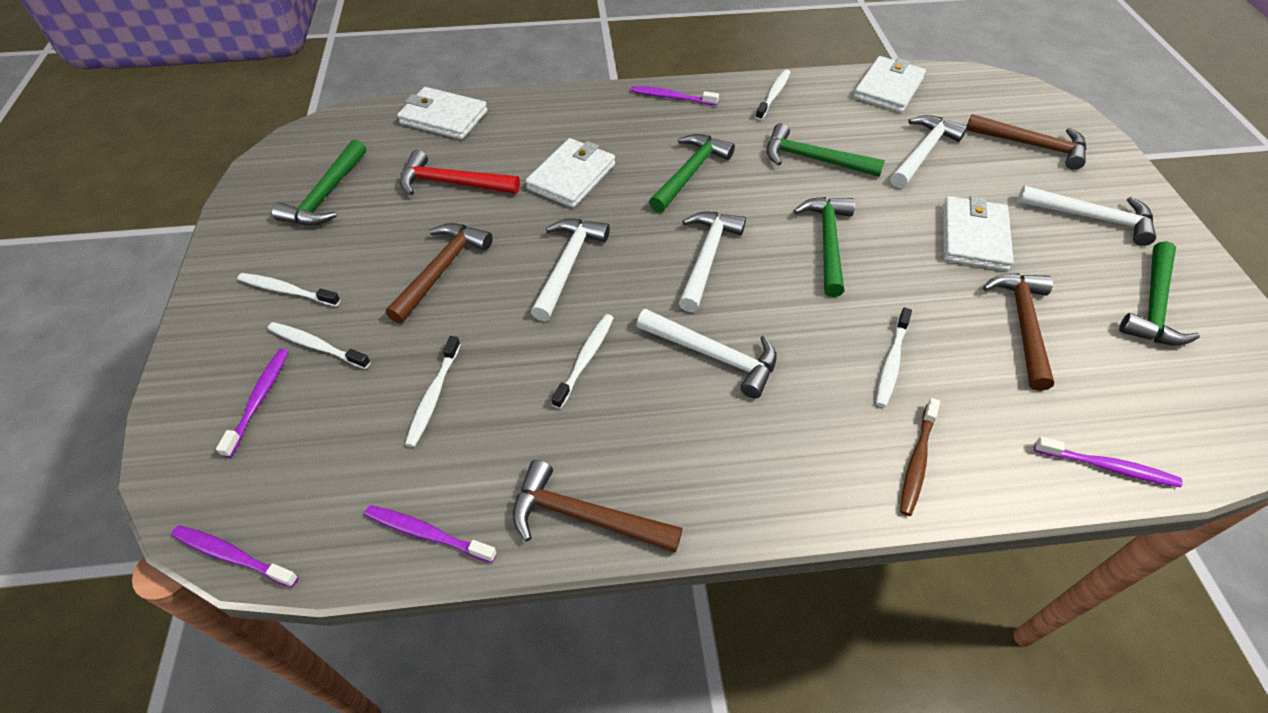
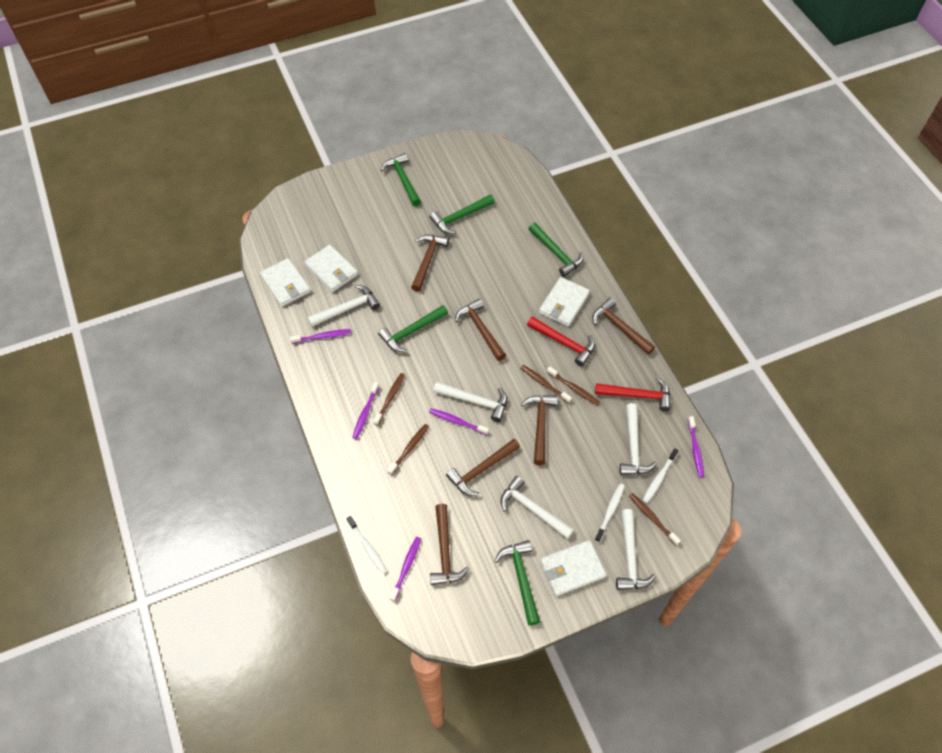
brown hammer: 4 -> 6
brown toothbrush: 1 -> 5
red hammer: 1 -> 2
white toothbrush: 6 -> 3

